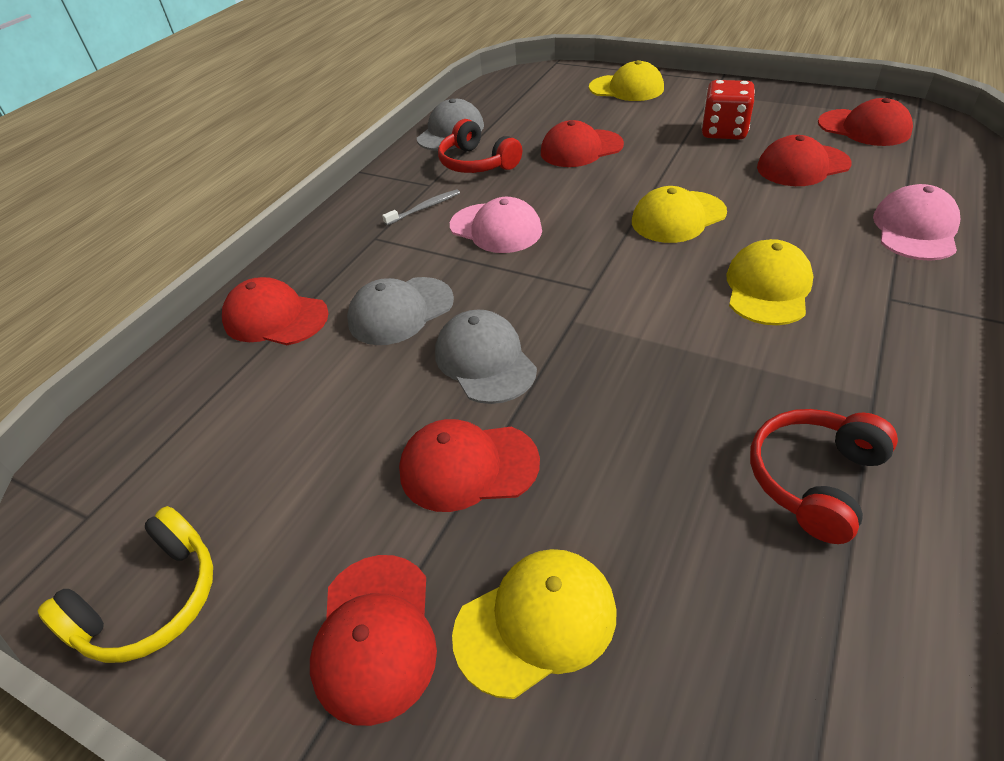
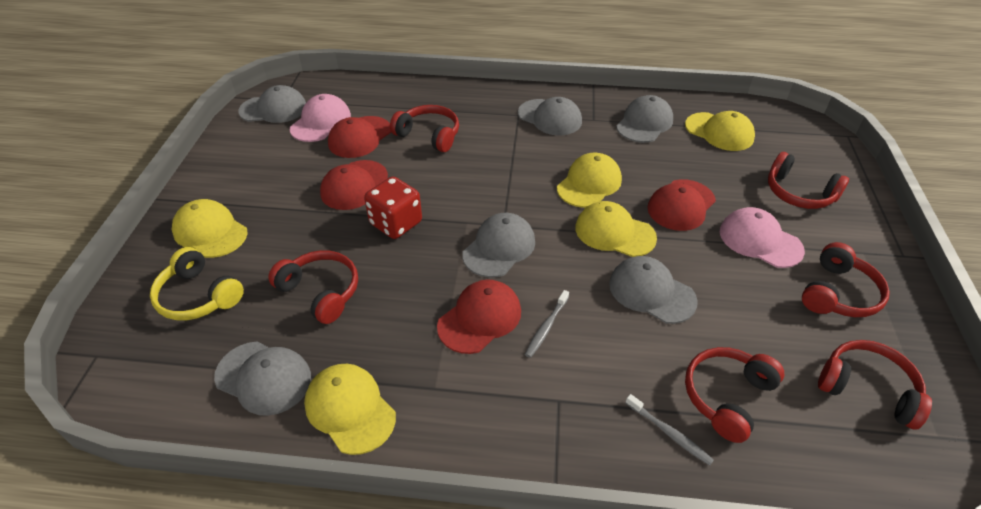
grey cap: 3 -> 6
grey toothbrush: 1 -> 2
red cap: 6 -> 4
red headphones: 2 -> 6
yellow cap: 4 -> 5

